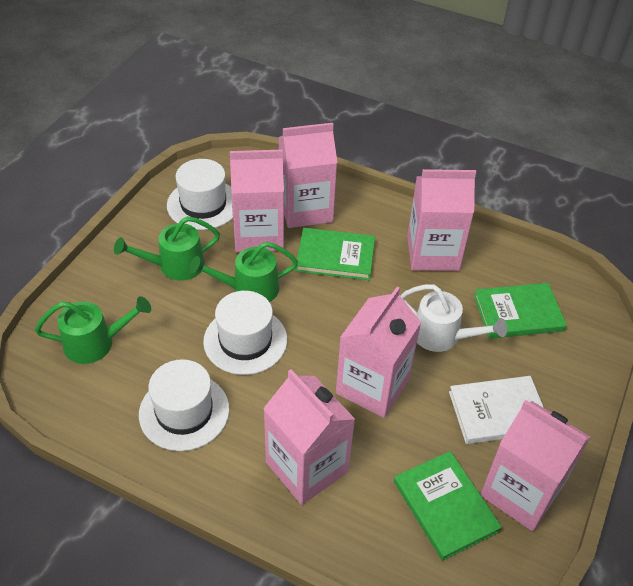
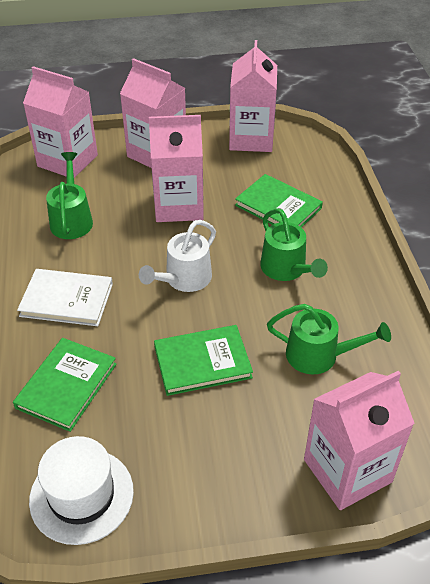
pink carton: 6 -> 5
white hat: 3 -> 1

